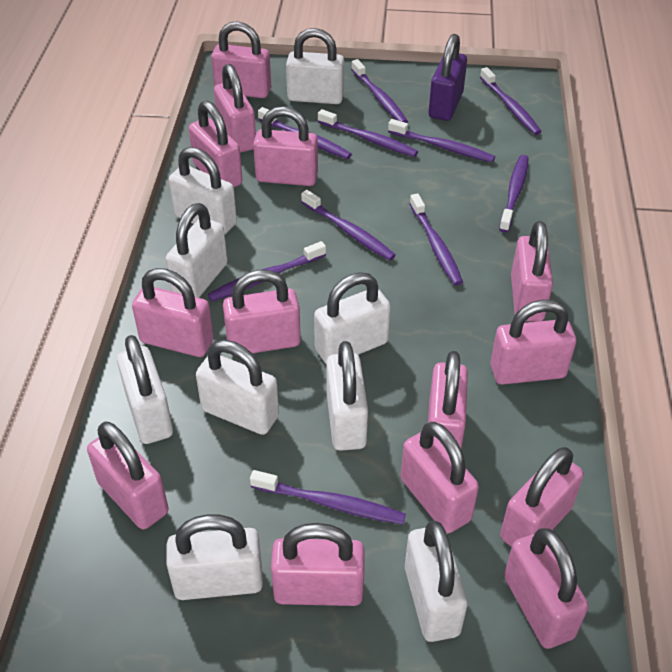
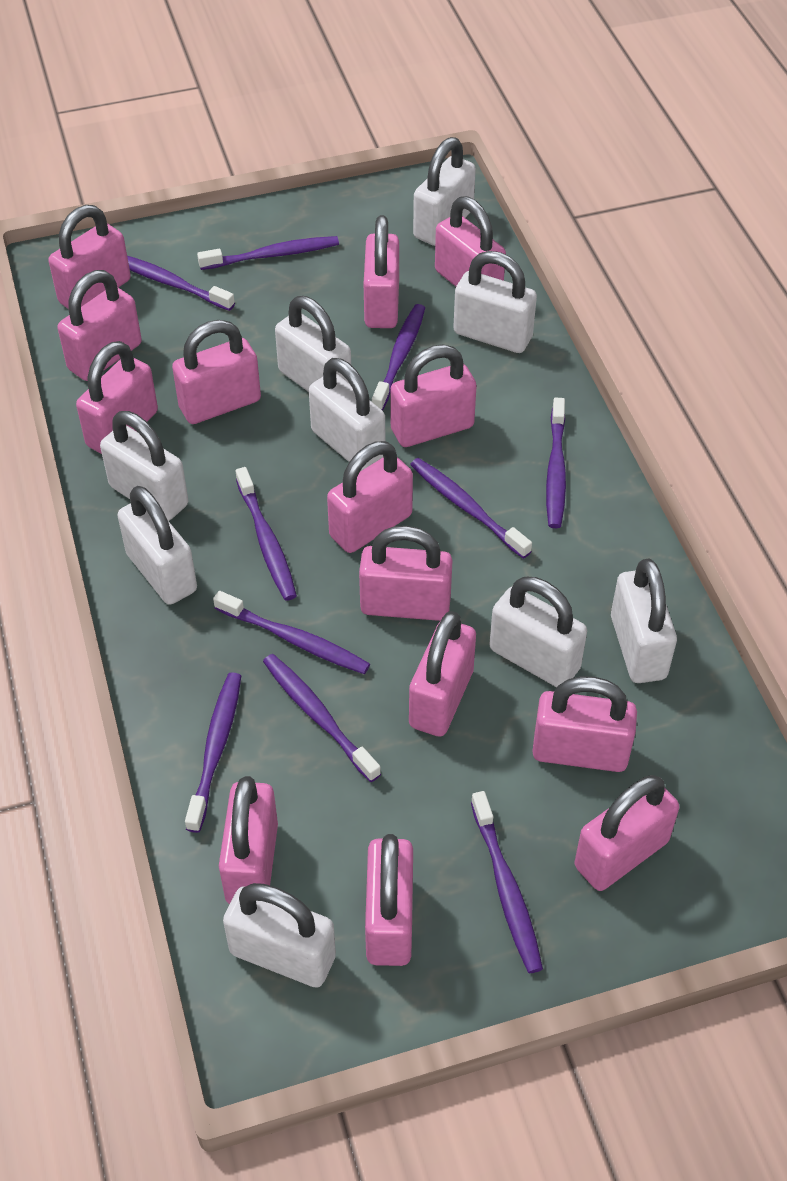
purple padlock: 1 -> 0

